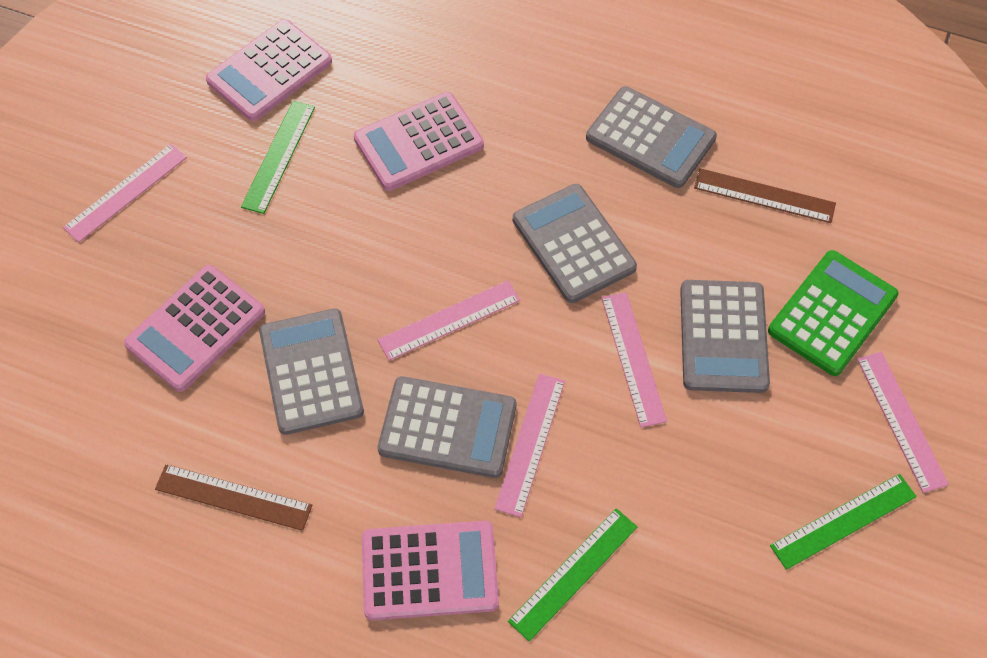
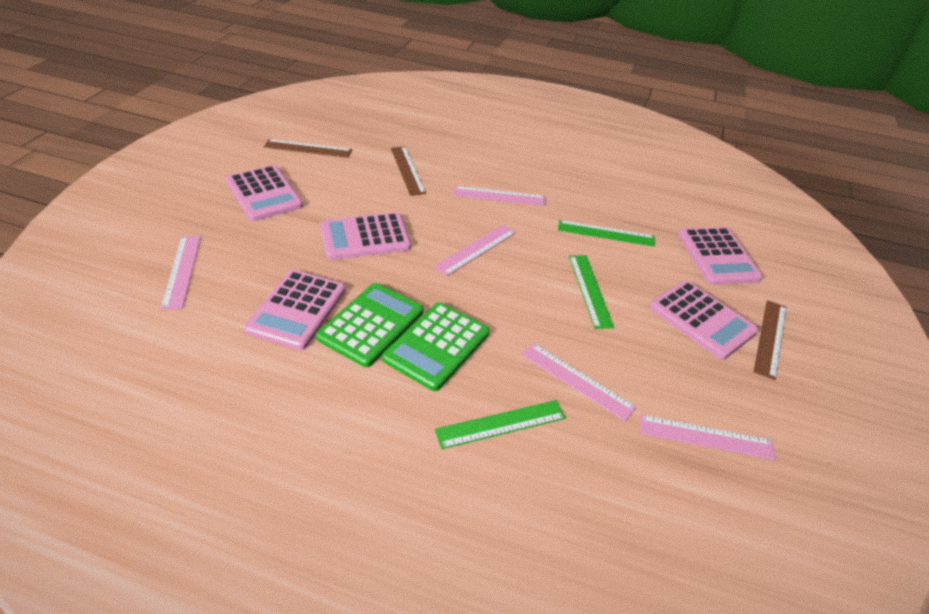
brown ruler: 2 -> 3
green calculator: 1 -> 2
grey calculator: 5 -> 0
pink calculator: 4 -> 5

